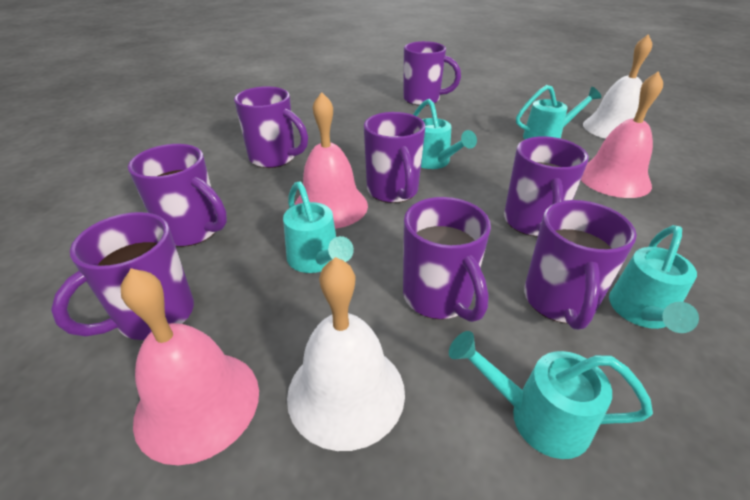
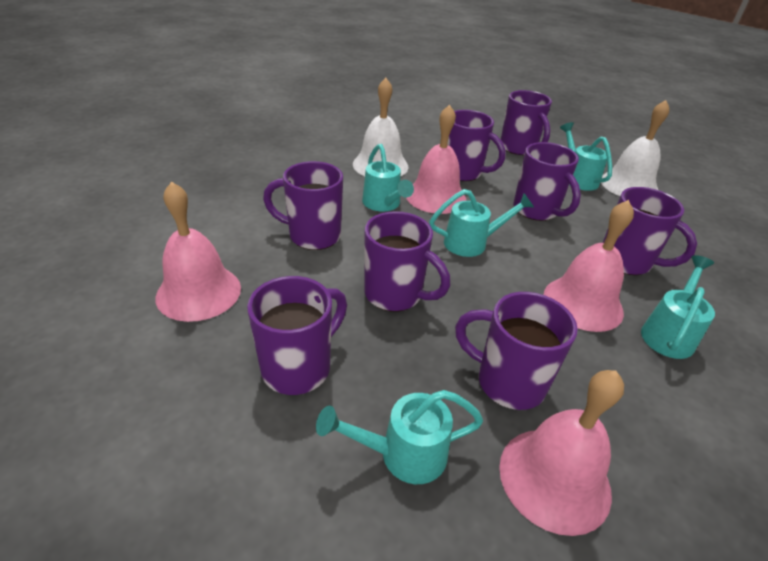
pink bell: 3 -> 4

